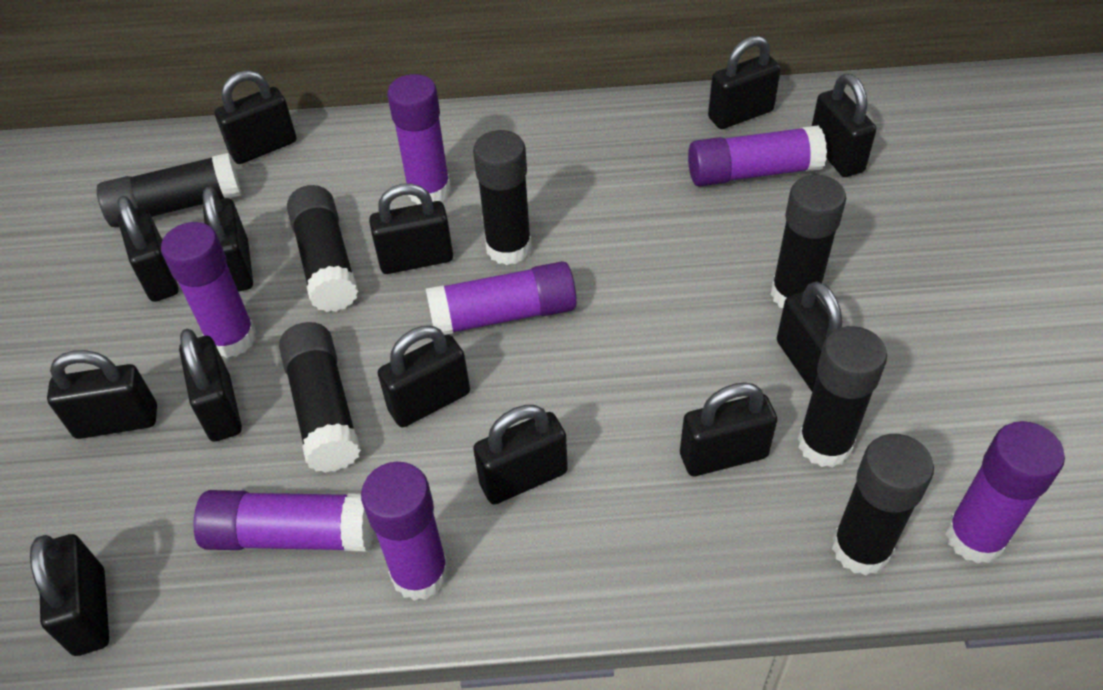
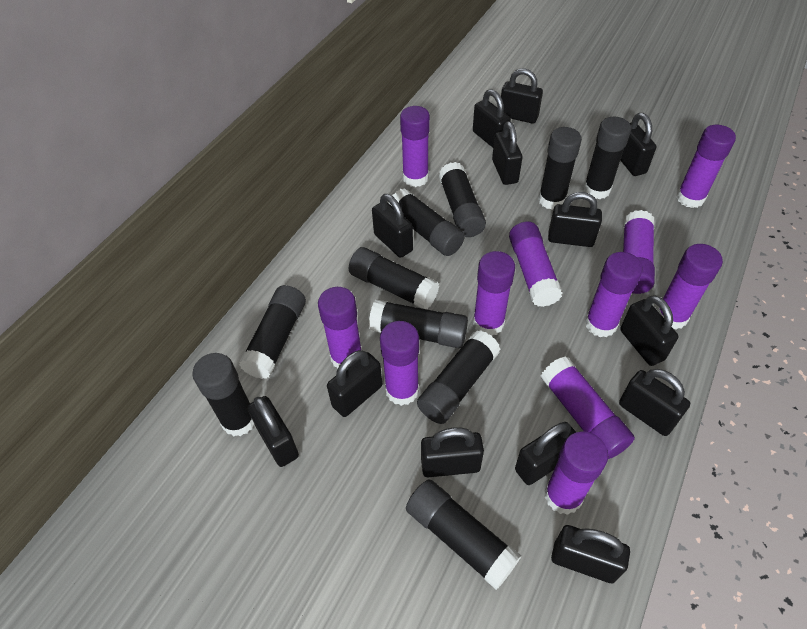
black glue stick: 7 -> 10
purple glue stick: 7 -> 11

